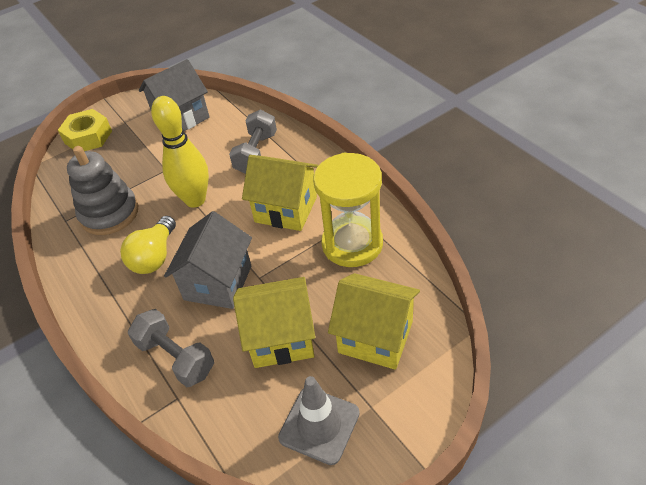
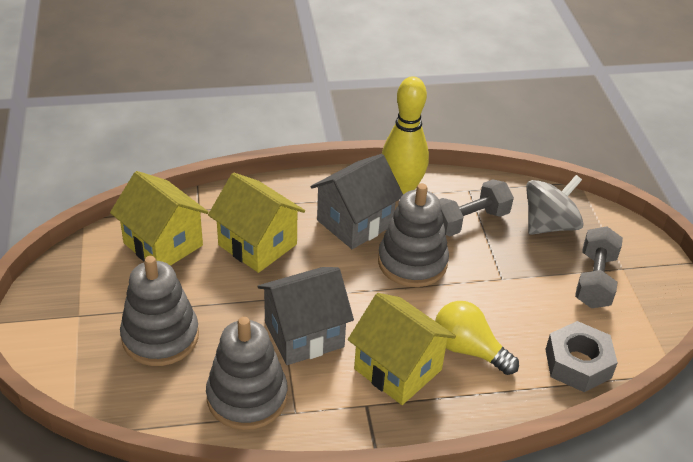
grey nut: 0 -> 1
grey spinning top: 0 -> 1
grey stacking toy: 1 -> 3
grey traffic cone: 1 -> 0
yellow hourglass: 1 -> 0
yellow nut: 1 -> 0

